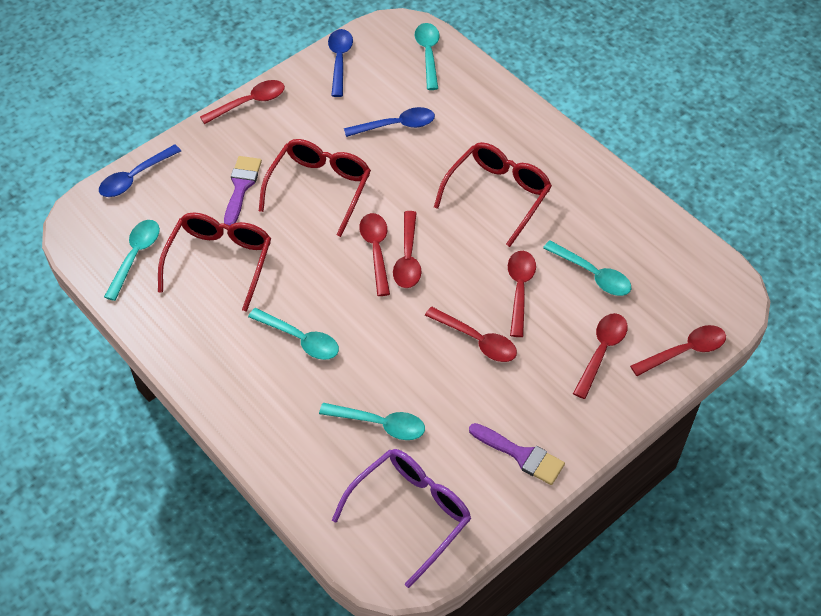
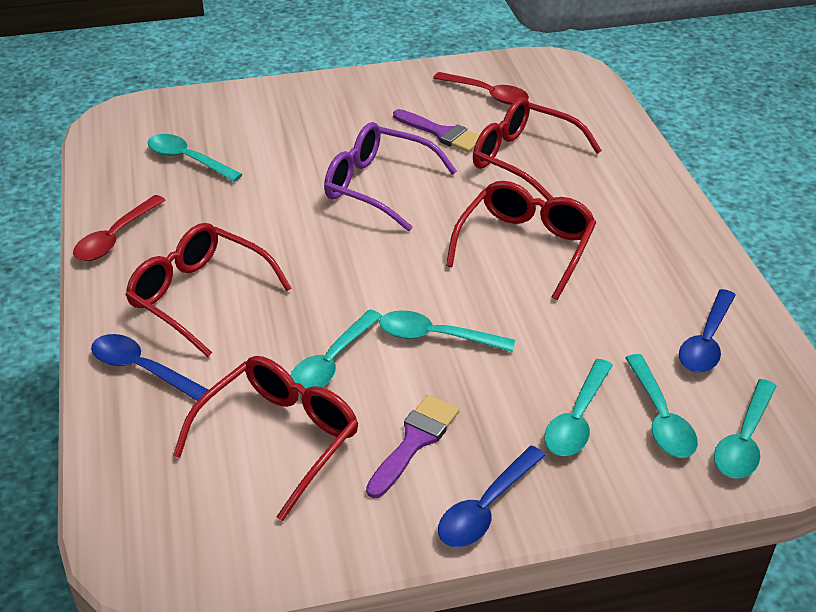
red glasses: 3 -> 4
red spoon: 7 -> 2
turquoise spoon: 5 -> 6

